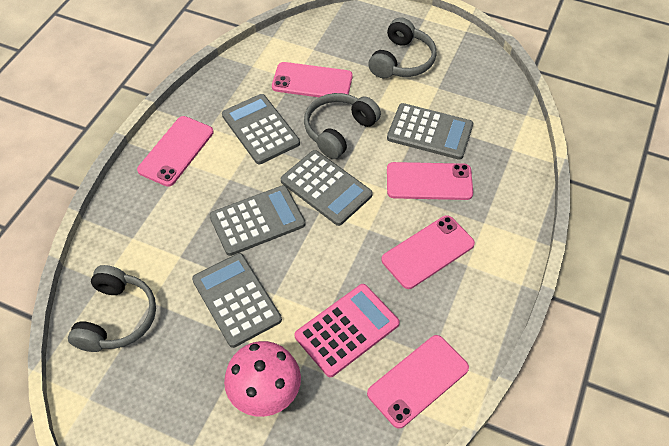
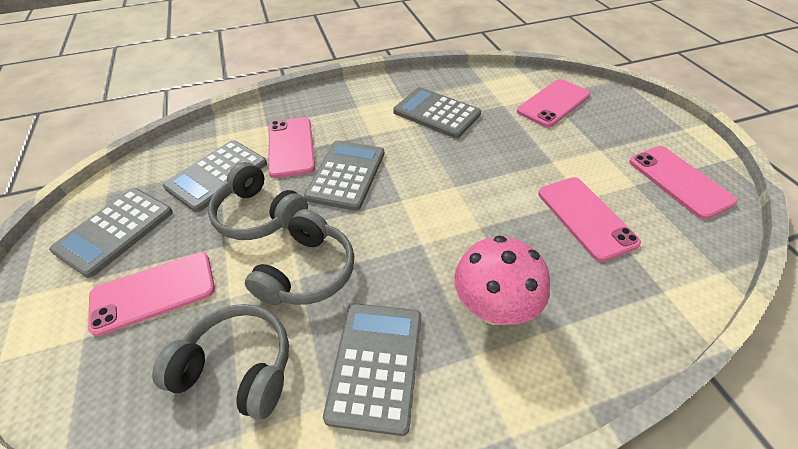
pink calculator: 1 -> 0

